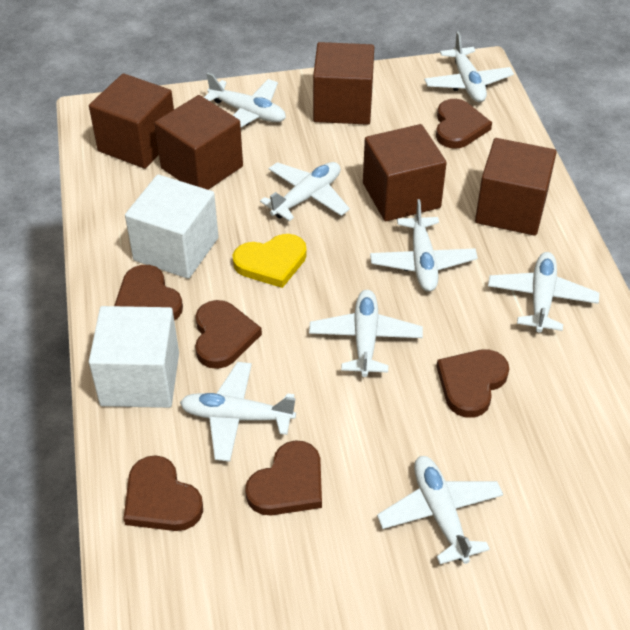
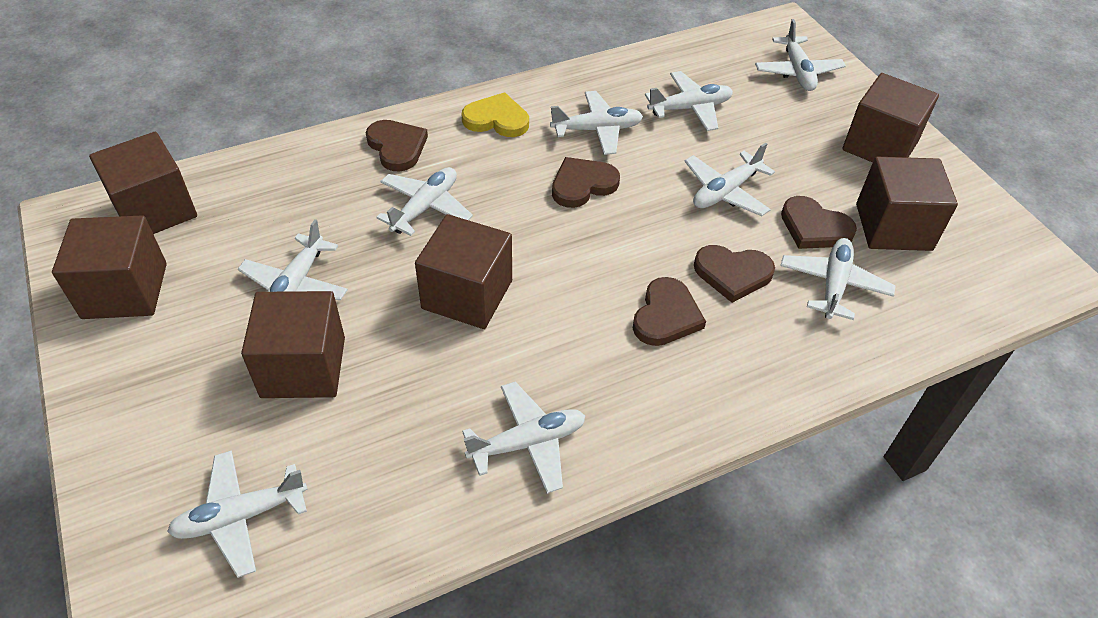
brown cube: 5 -> 6
brown heart: 6 -> 5
white cube: 2 -> 0
white plane: 8 -> 9

